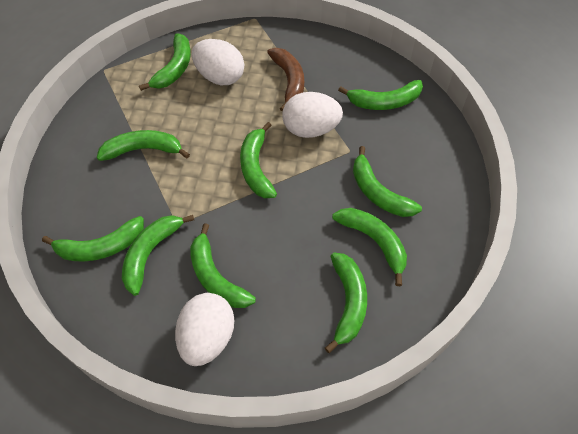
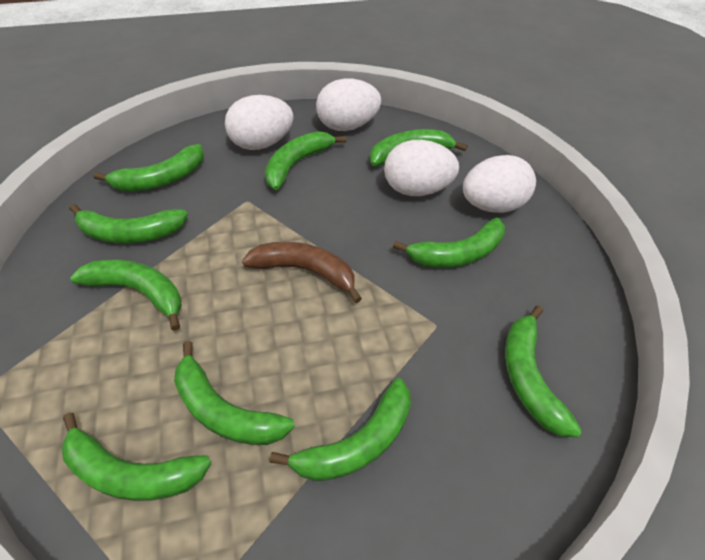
white egg: 3 -> 4

